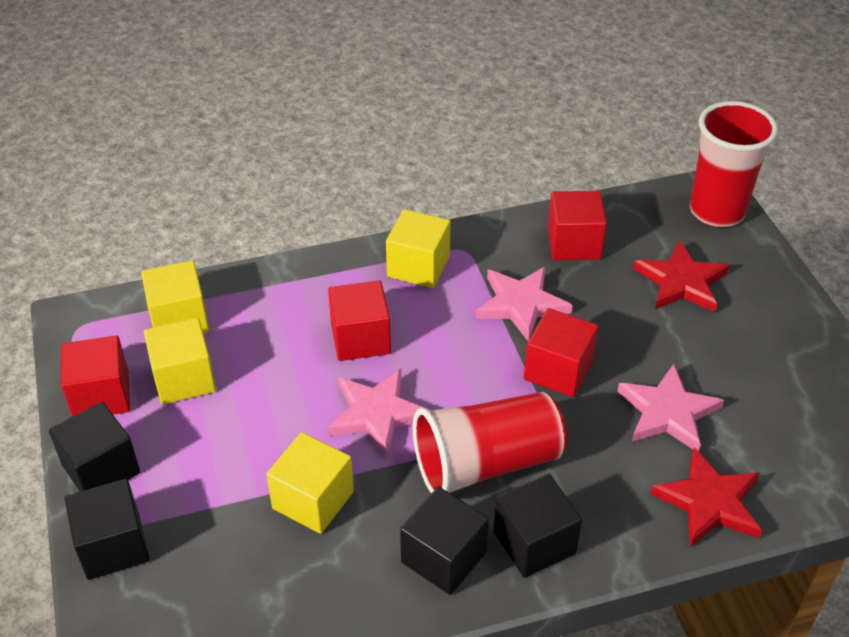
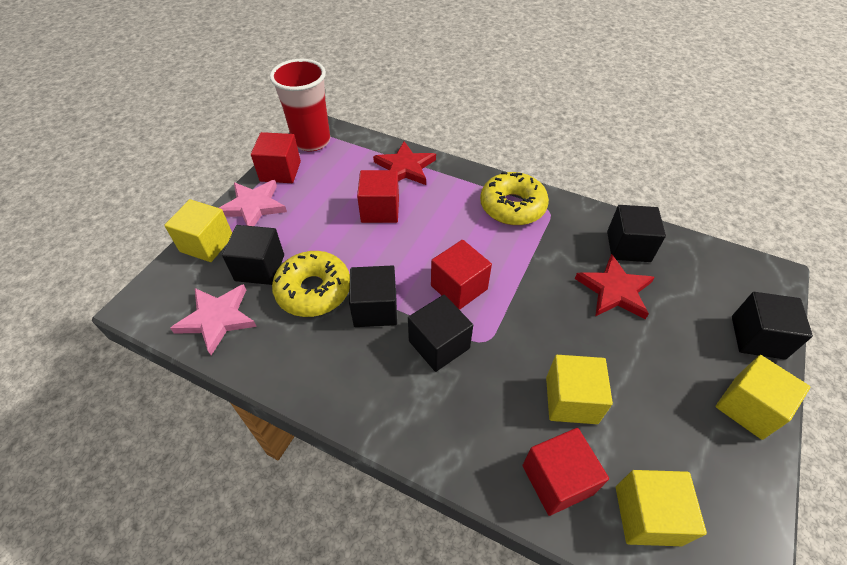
black cube: 4 -> 5
pink star: 3 -> 2
red cup: 2 -> 1
yellow donut: 0 -> 2

